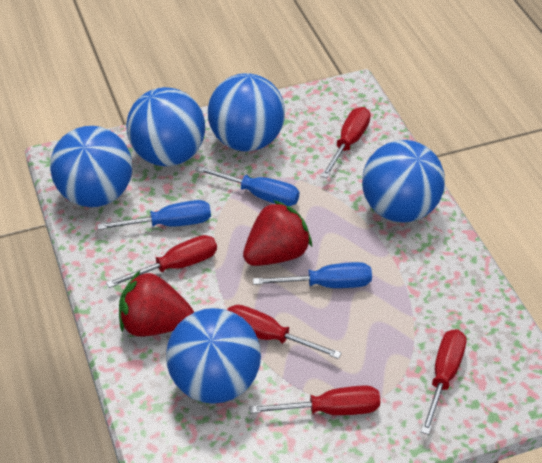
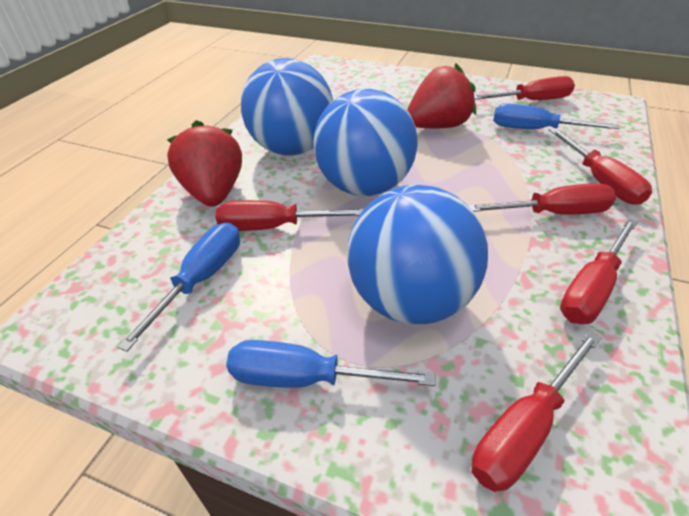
blue ball: 5 -> 3
red screwdriver: 5 -> 6

